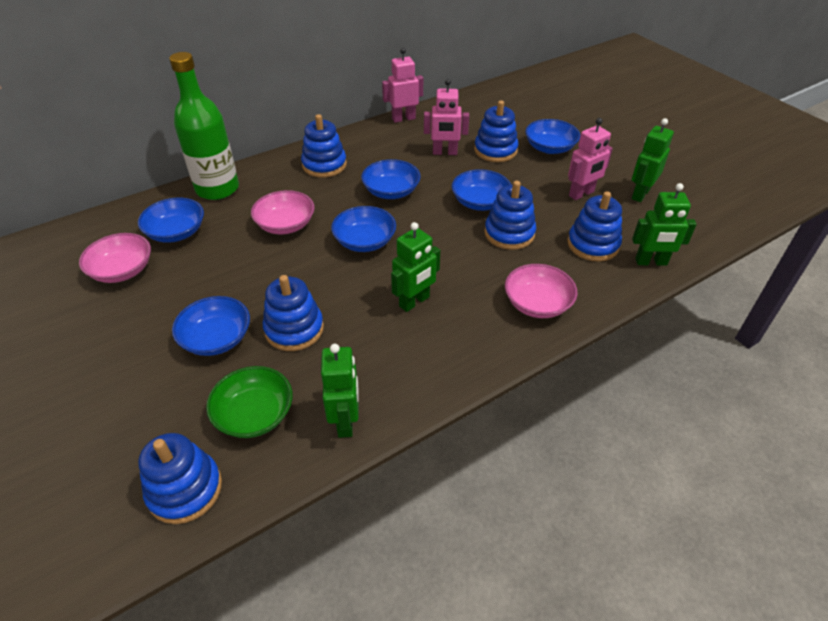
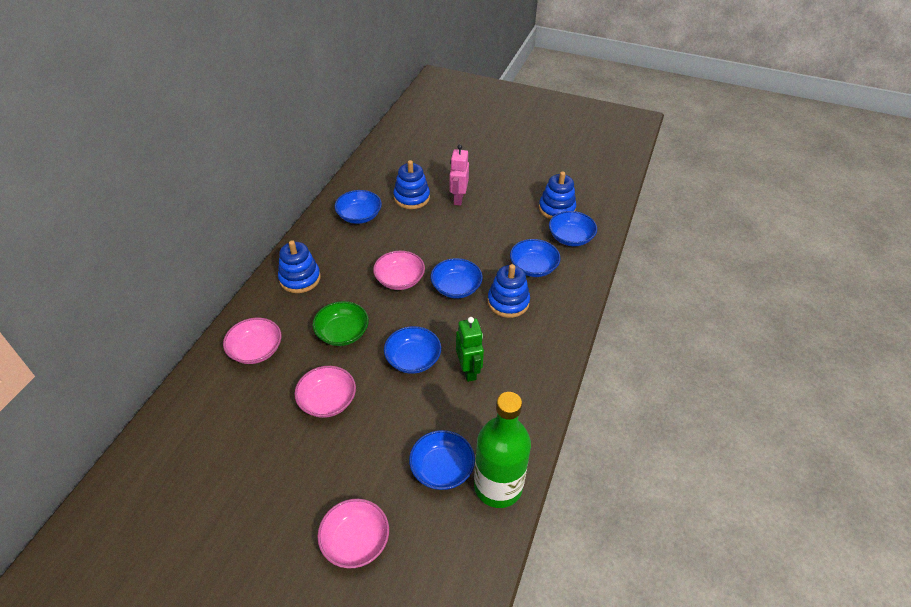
blue stacking toy: 6 -> 4
green robot: 4 -> 1
pink bowl: 3 -> 4
pink robot: 3 -> 1

